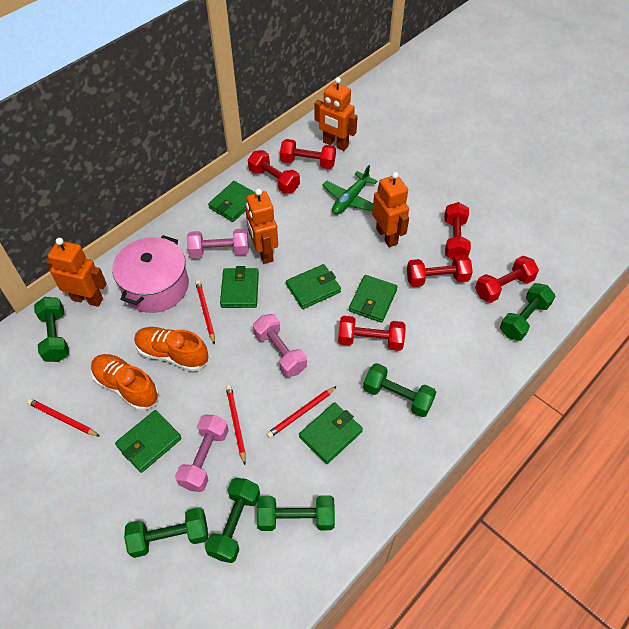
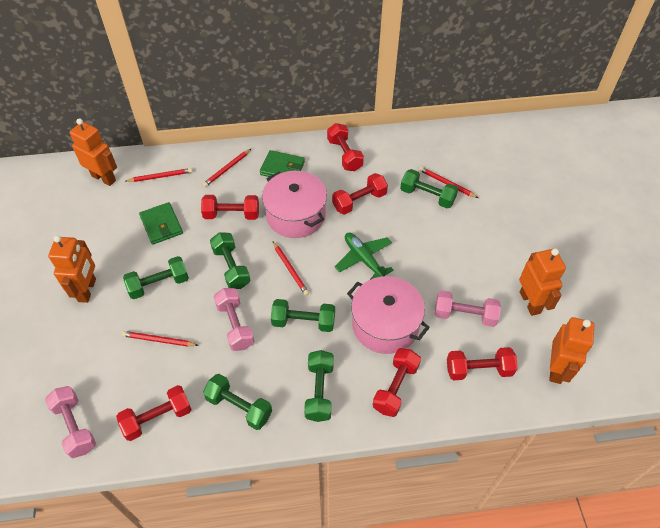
green wallet: 6 -> 2
orange shoe: 2 -> 0
pink pot: 1 -> 2
red pencil: 4 -> 5

